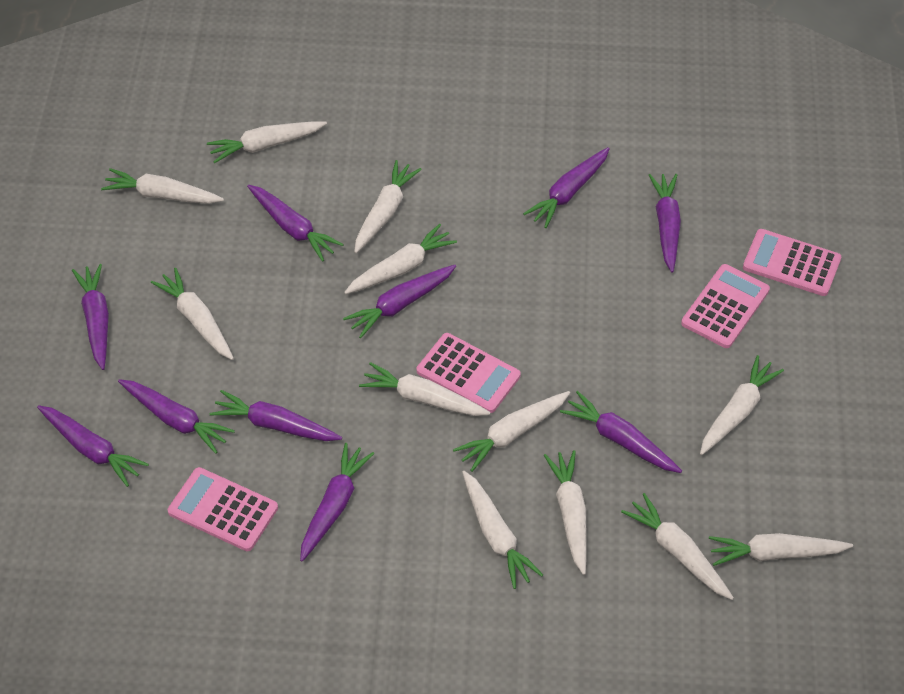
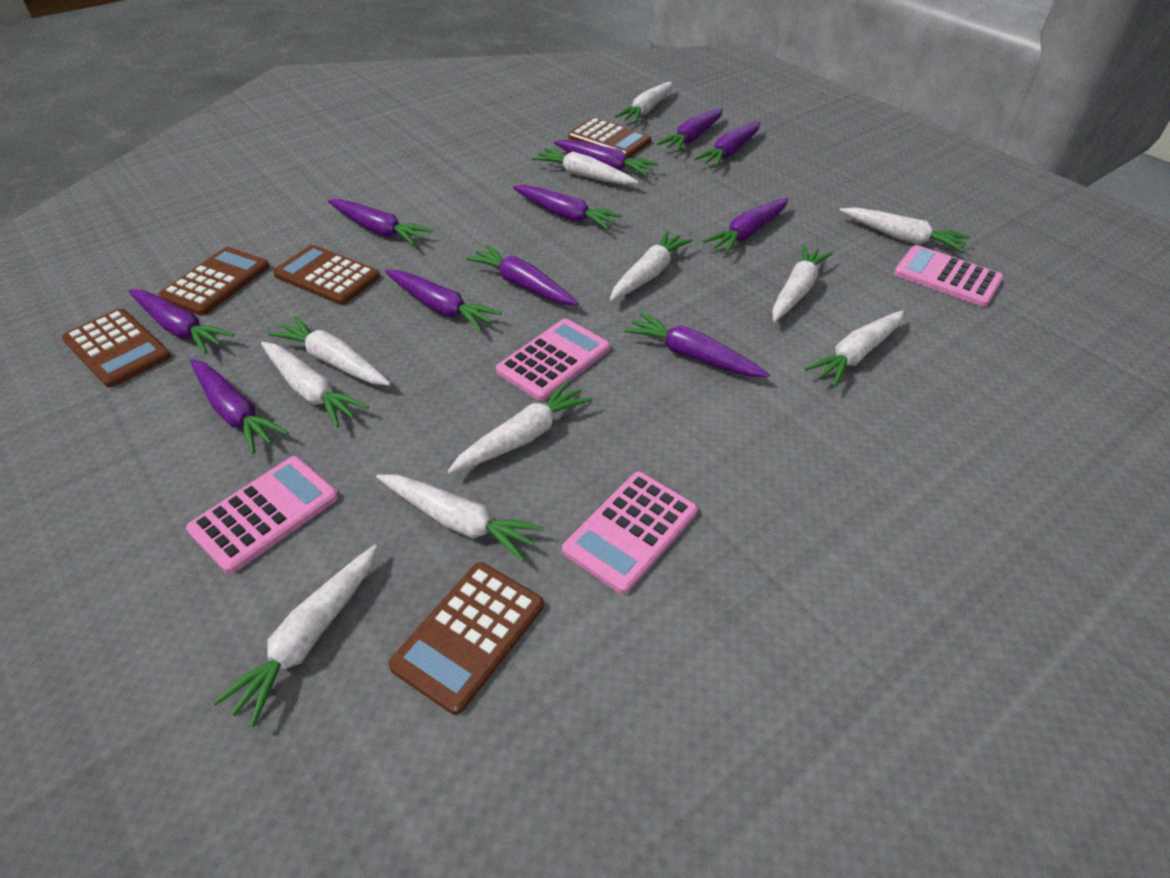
brown calculator: 0 -> 5
purple carrot: 10 -> 11
white carrot: 12 -> 11

